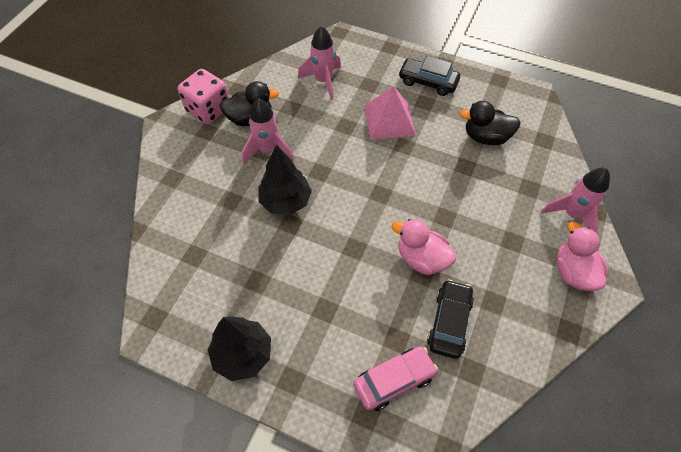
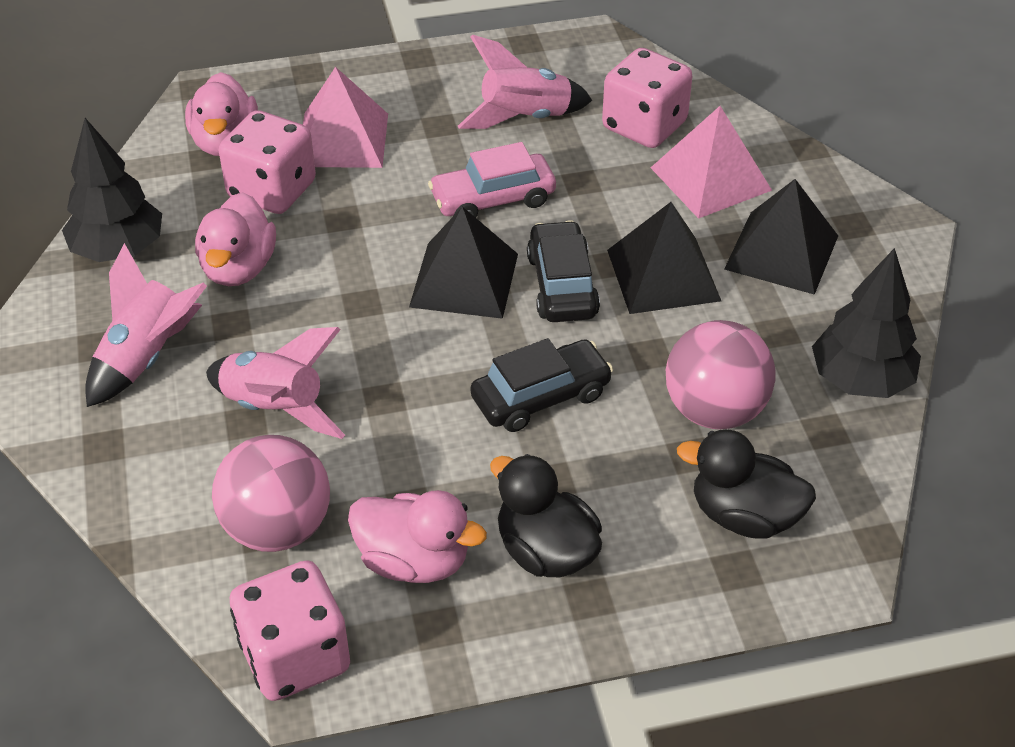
black pyramid: 0 -> 3
pink ball: 0 -> 2
pink dice: 1 -> 3
pink duck: 2 -> 3
pink pyramid: 1 -> 2

